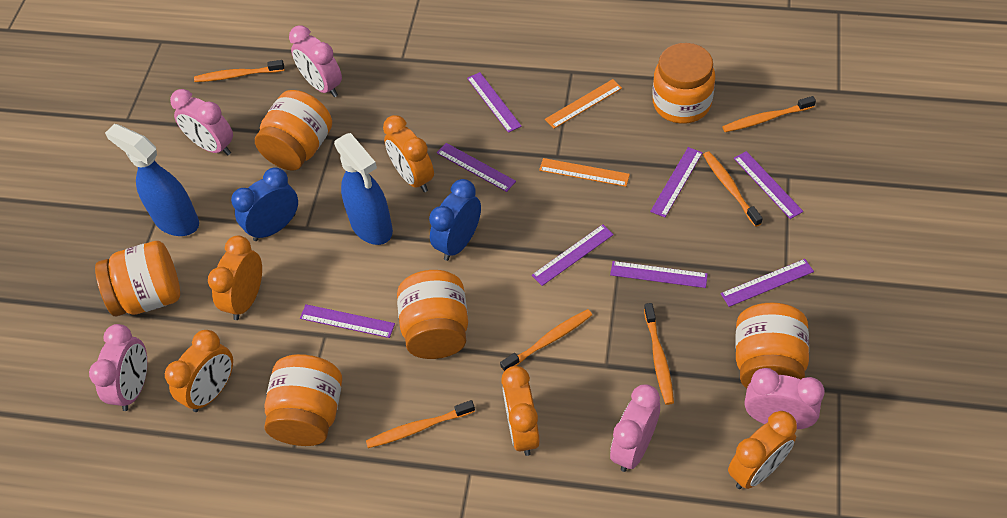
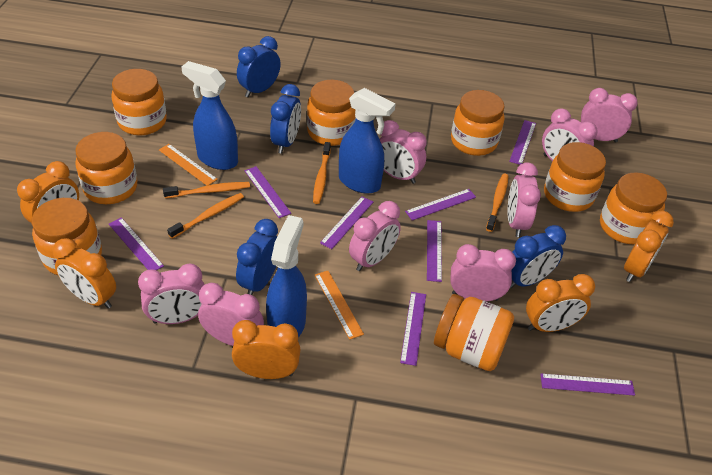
blue clock: 2 -> 4
blue spray bottle: 2 -> 3
orange jar: 6 -> 8
orange toothbrush: 6 -> 4
pink clock: 5 -> 8

